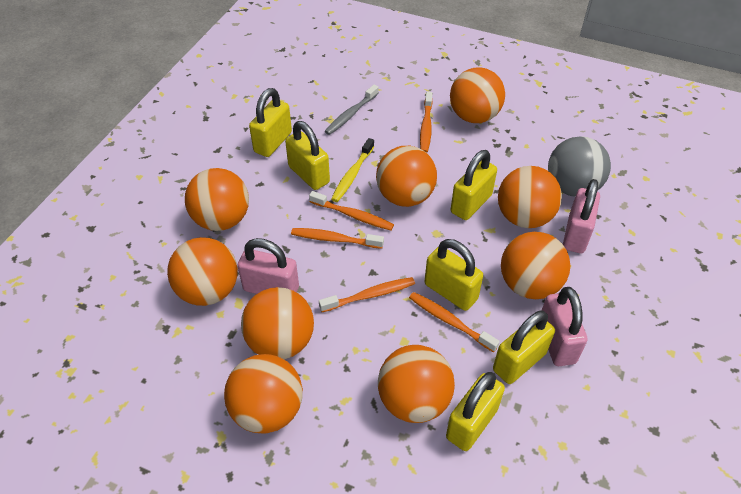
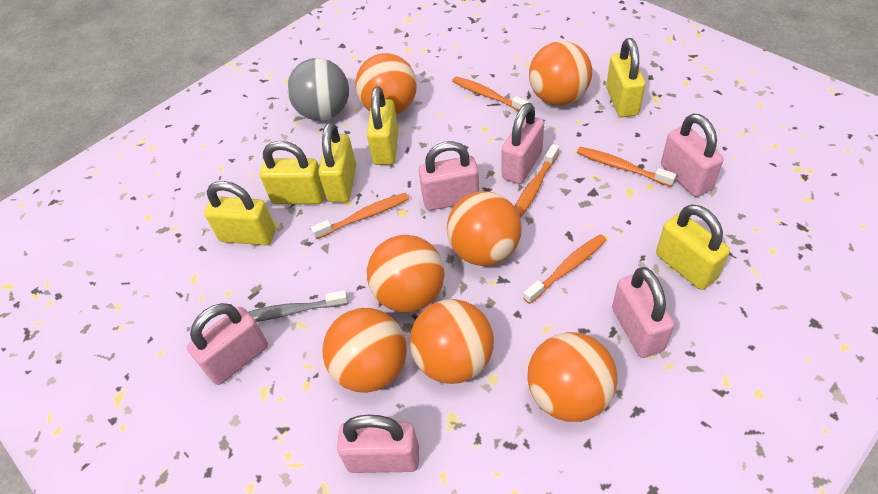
orange ball: 9 -> 7
pink padlock: 3 -> 6
yellow toothbrush: 1 -> 0

